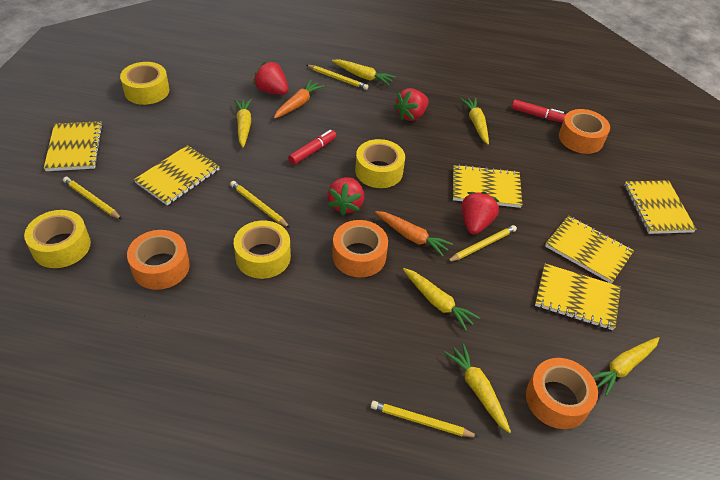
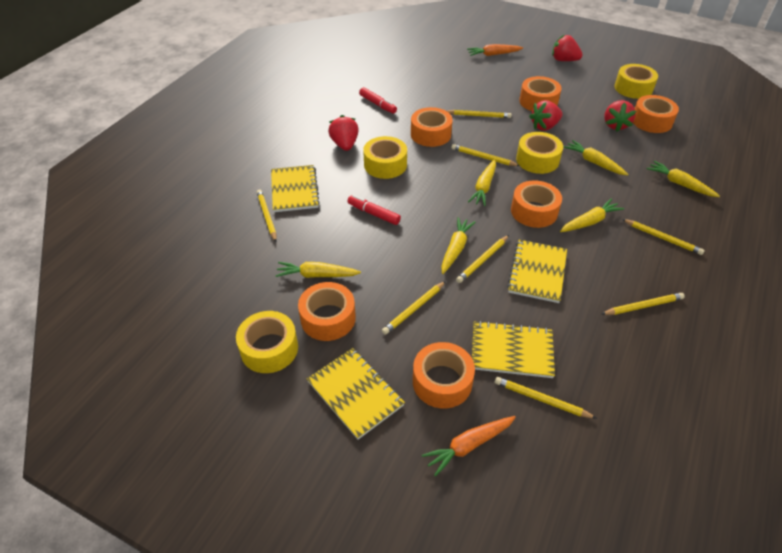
orange tape: 4 -> 6
yellow notebook: 6 -> 4
yellow pencil: 5 -> 8

